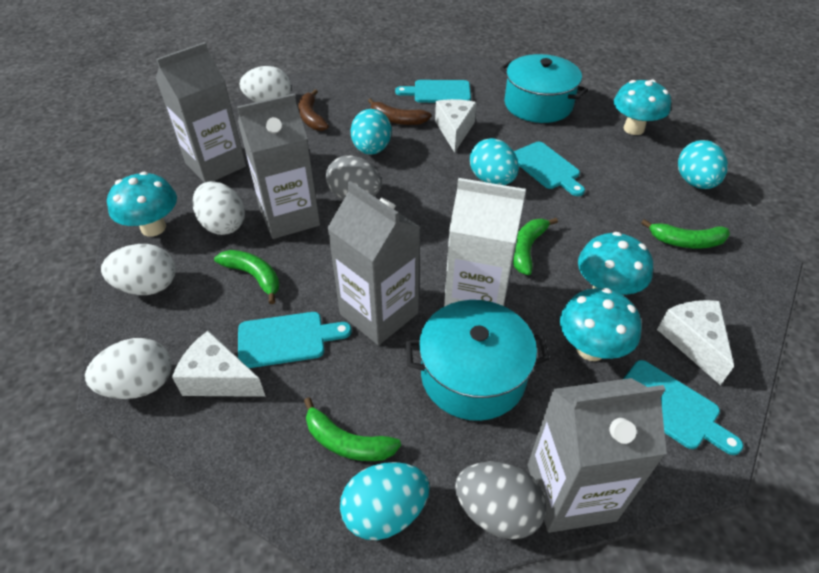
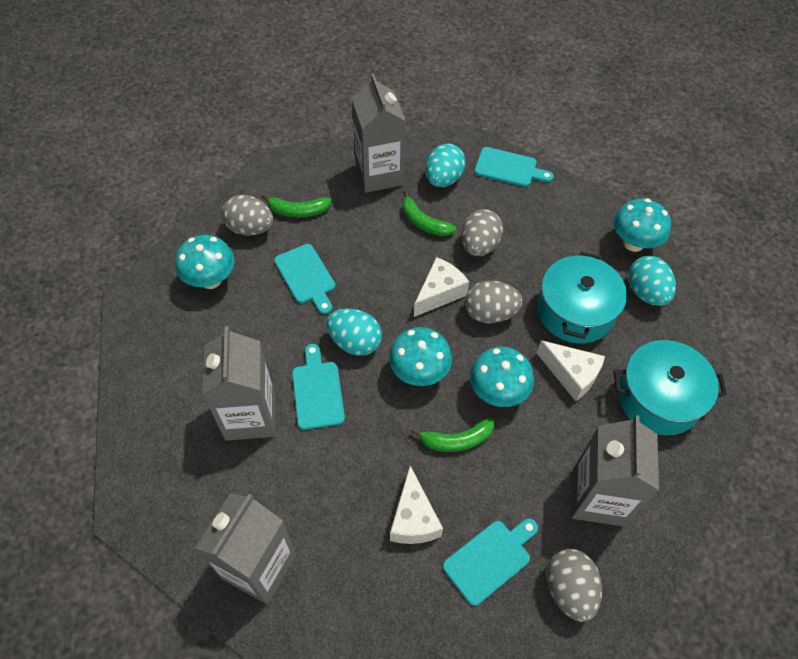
brown banana: 2 -> 0
green banana: 4 -> 3
grey egg: 2 -> 4
turquoise egg: 4 -> 3
white carton: 1 -> 0
white egg: 4 -> 0

